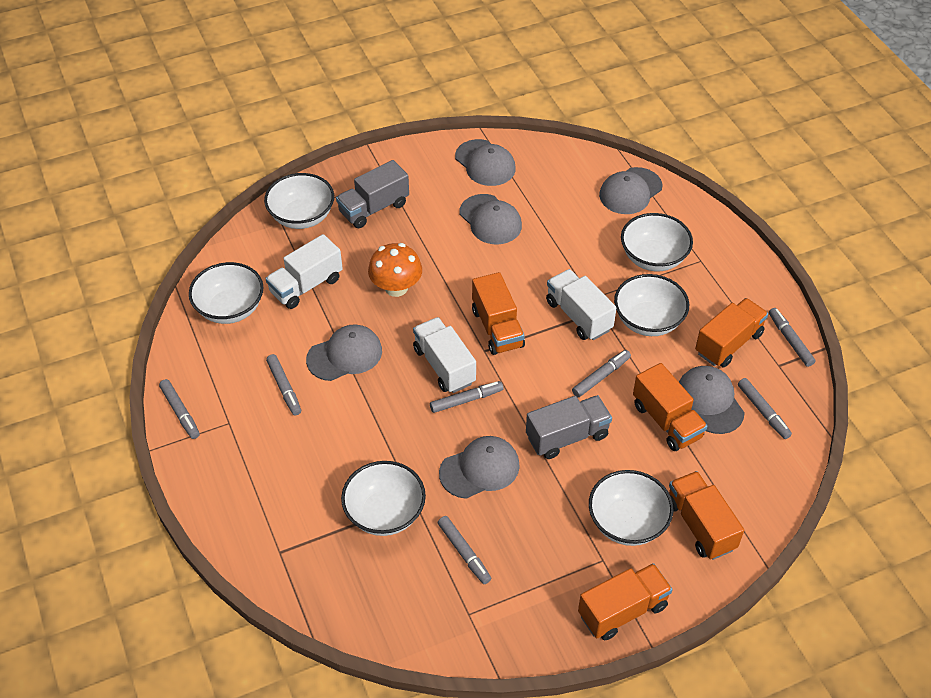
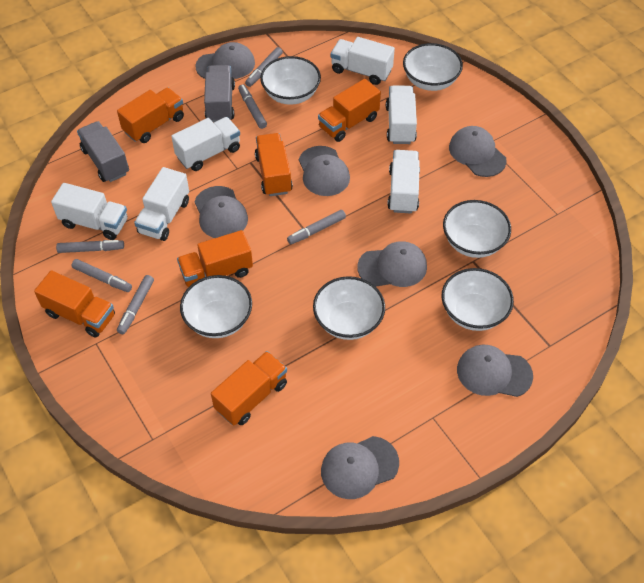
grey cap: 6 -> 7
grey marker: 7 -> 6
orange mushroom: 1 -> 0
orange truck: 5 -> 6
white truck: 3 -> 6

